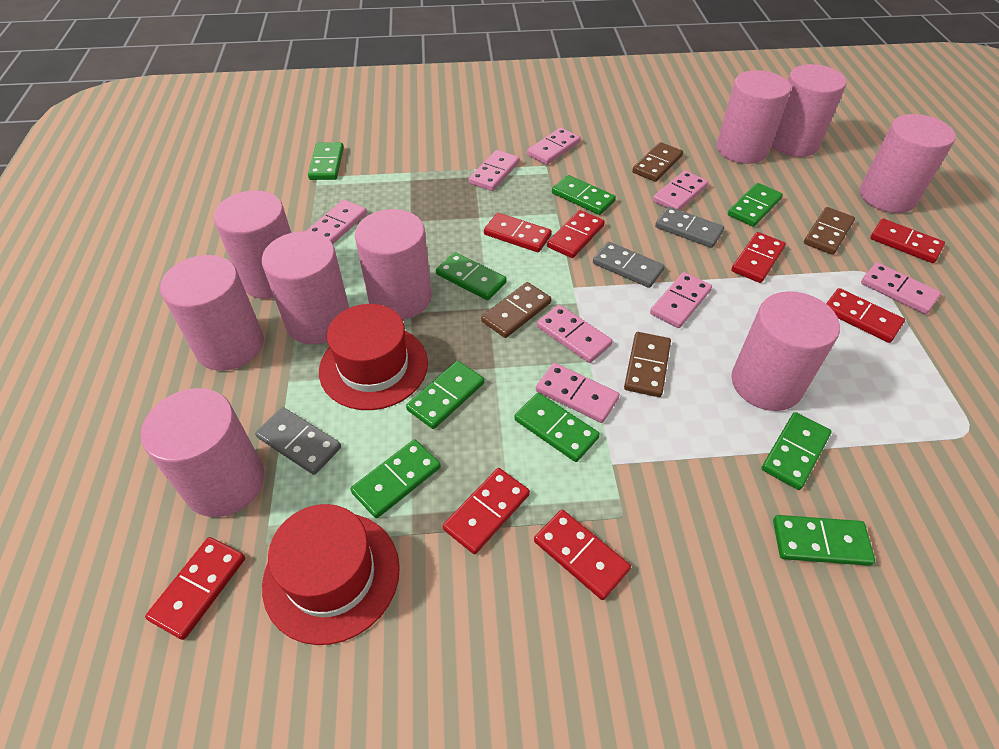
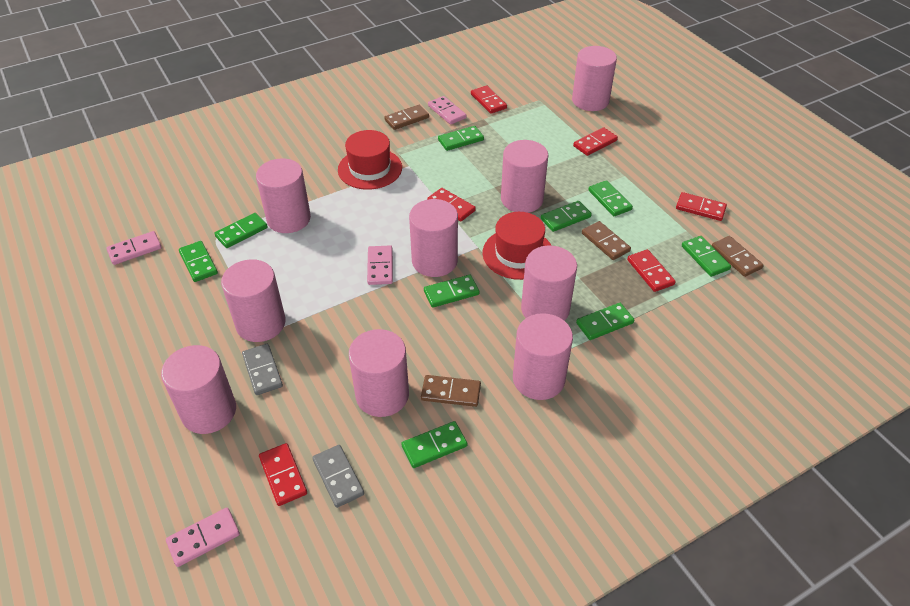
grey domino: 3 -> 2
pink domino: 8 -> 4
red domino: 8 -> 6

